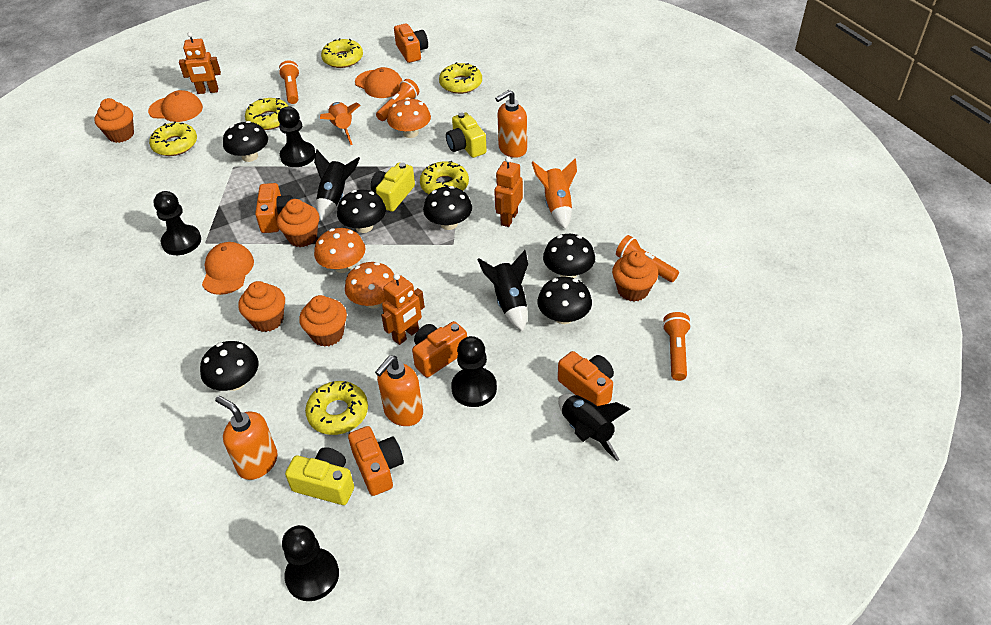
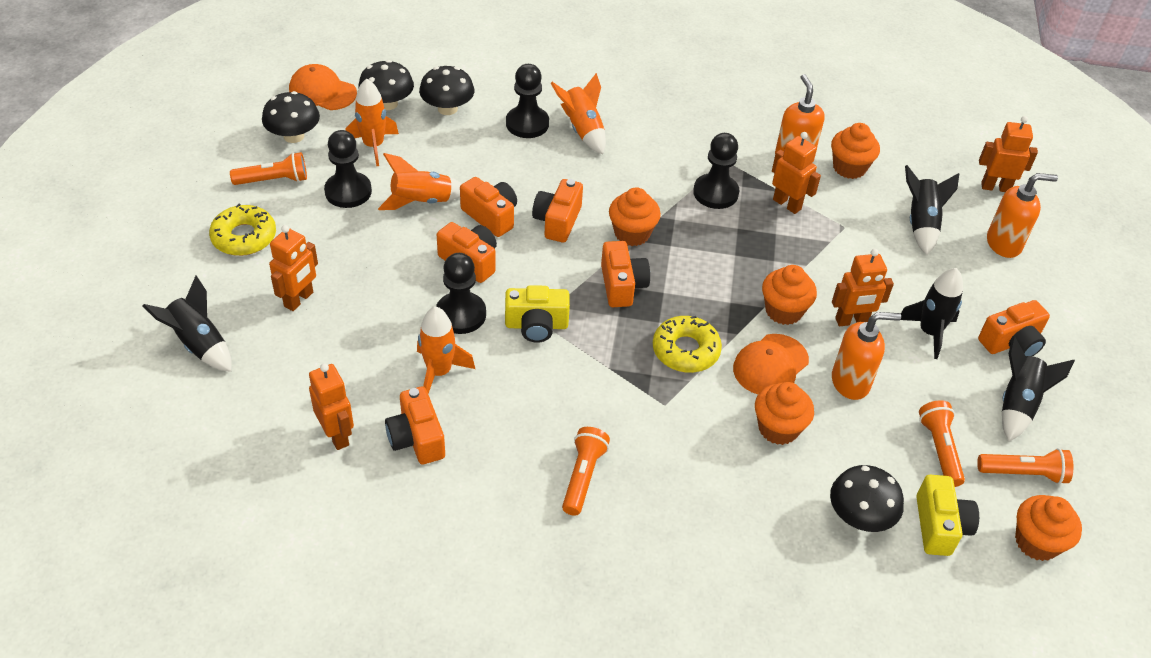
black mushroom: 6 -> 4
black rocket: 3 -> 4
orange camera: 5 -> 6
orange cap: 3 -> 2
orange mushroom: 3 -> 0
orange robot: 3 -> 5
orange rocket: 2 -> 4
yellow camera: 3 -> 2
yellow donut: 6 -> 2

